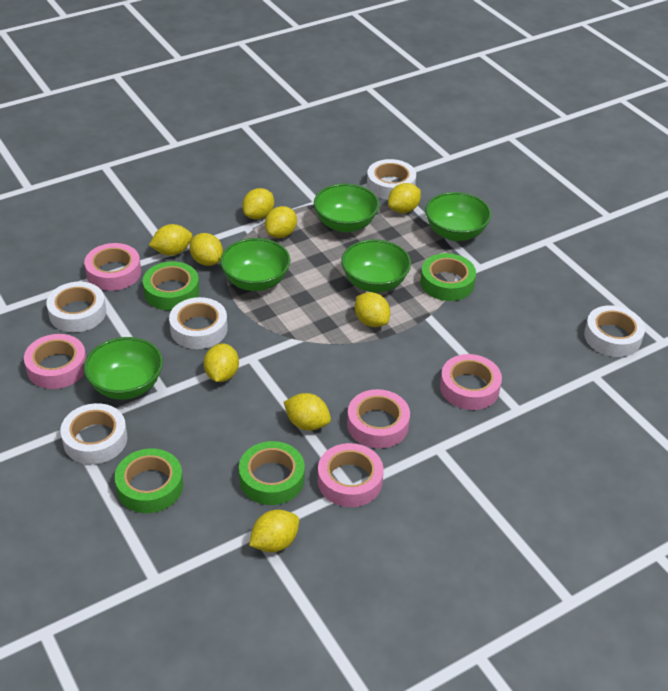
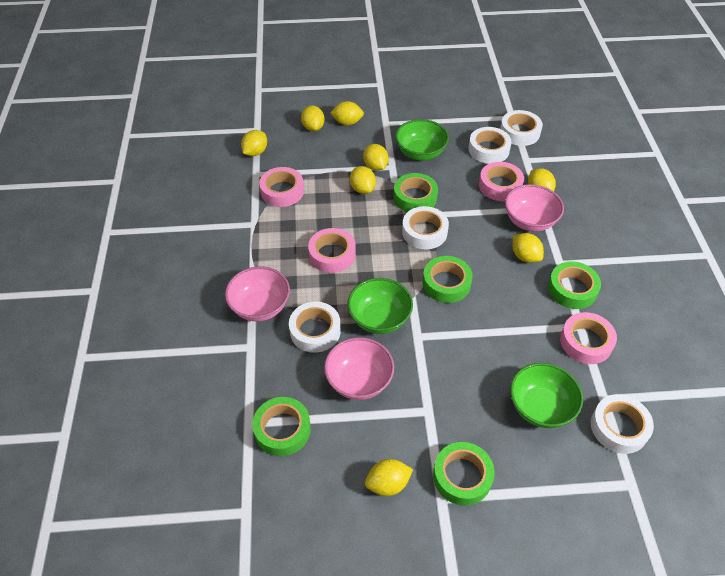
green bowl: 5 -> 3
green tape: 4 -> 5
pink bowl: 0 -> 3
pink tape: 5 -> 4
yellow lemon: 9 -> 8

